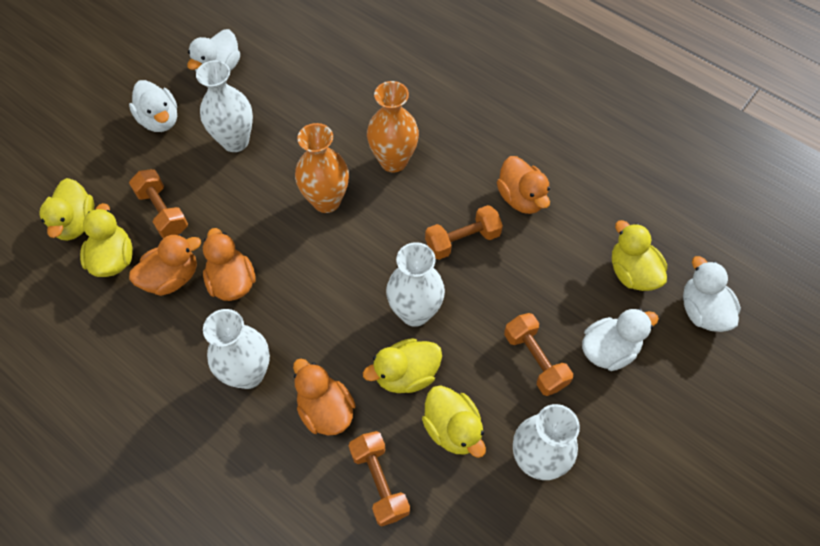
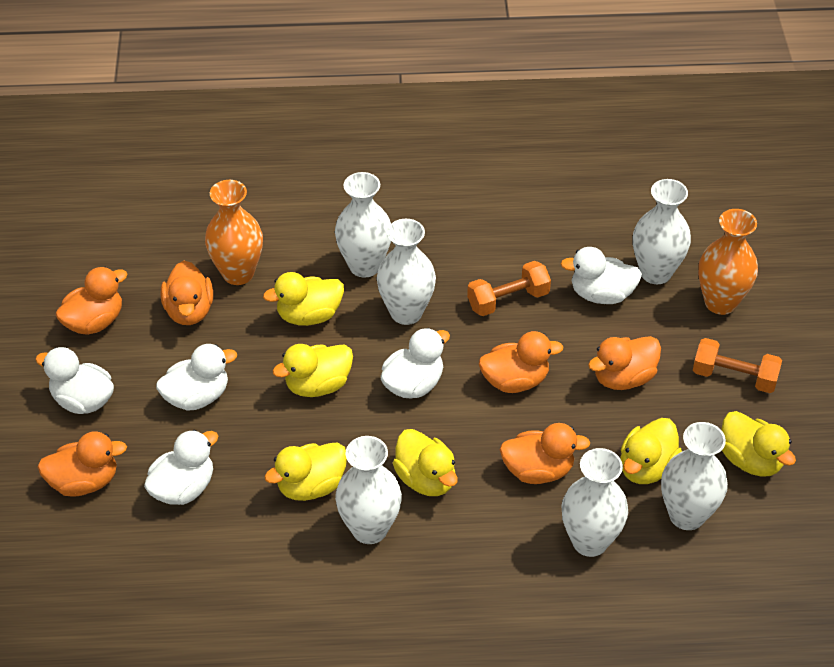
orange duck: 4 -> 6
orange dumbbell: 4 -> 2
white duck: 4 -> 5
white vase: 4 -> 6
yellow duck: 5 -> 6

